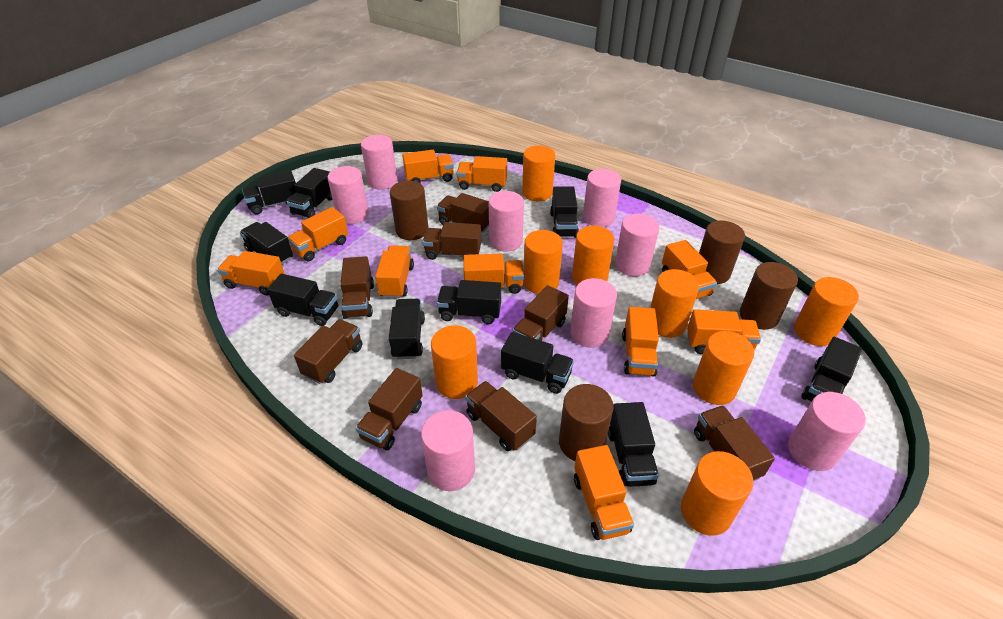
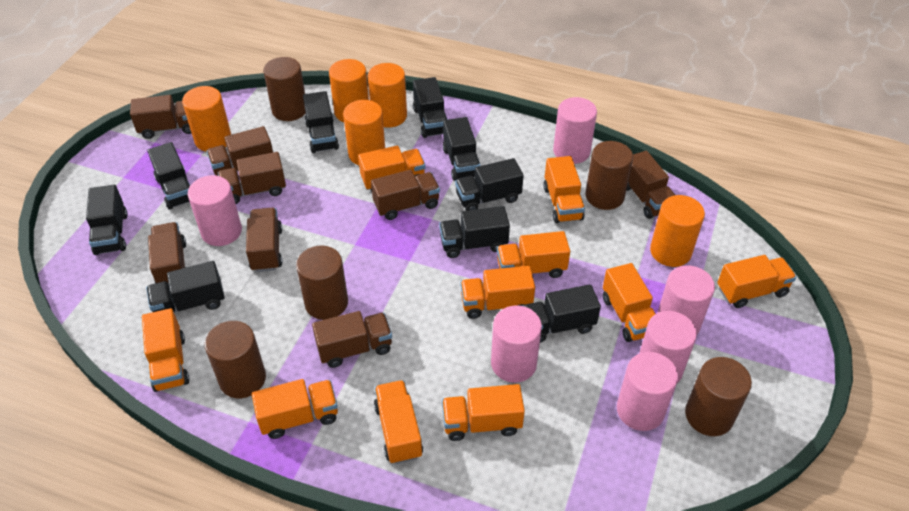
black truck: 10 -> 9
brown cylinder: 4 -> 5
orange cylinder: 8 -> 5
pink cylinder: 8 -> 6

